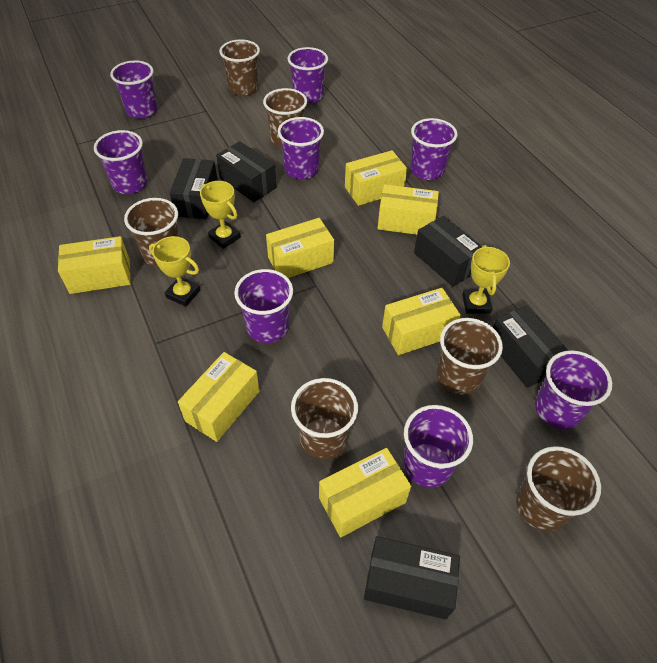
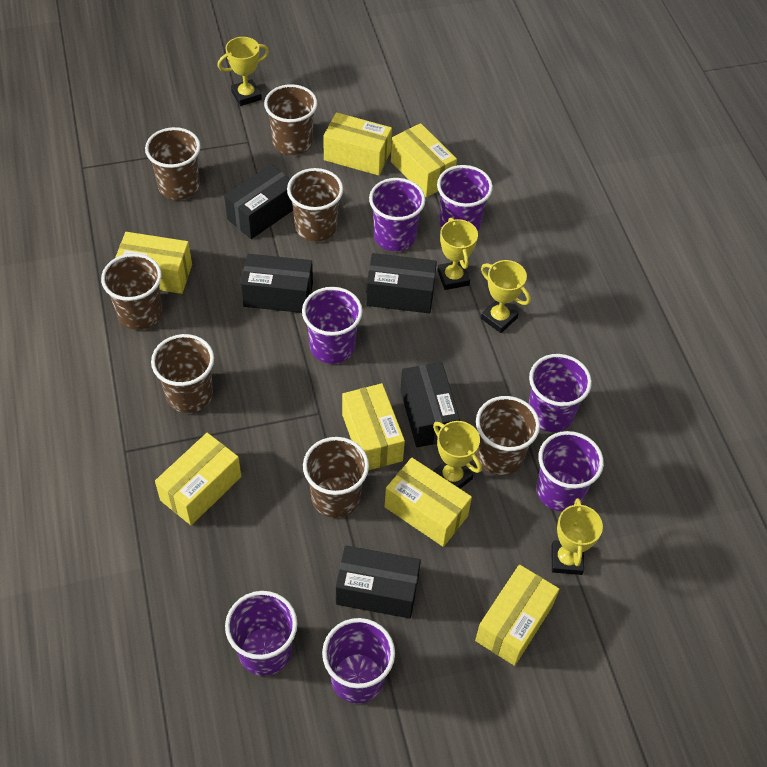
brown cup: 6 -> 7
purple cup: 8 -> 7
yellow trophy: 3 -> 5

